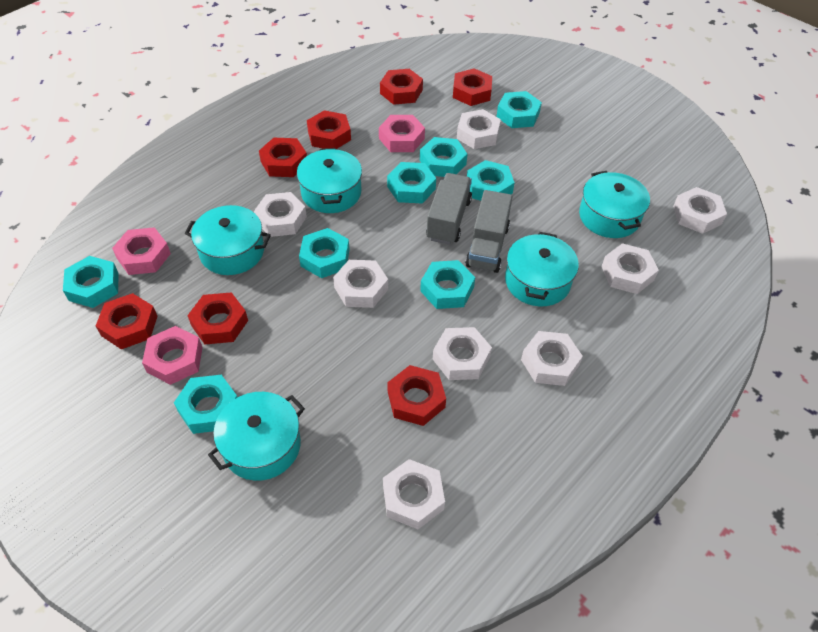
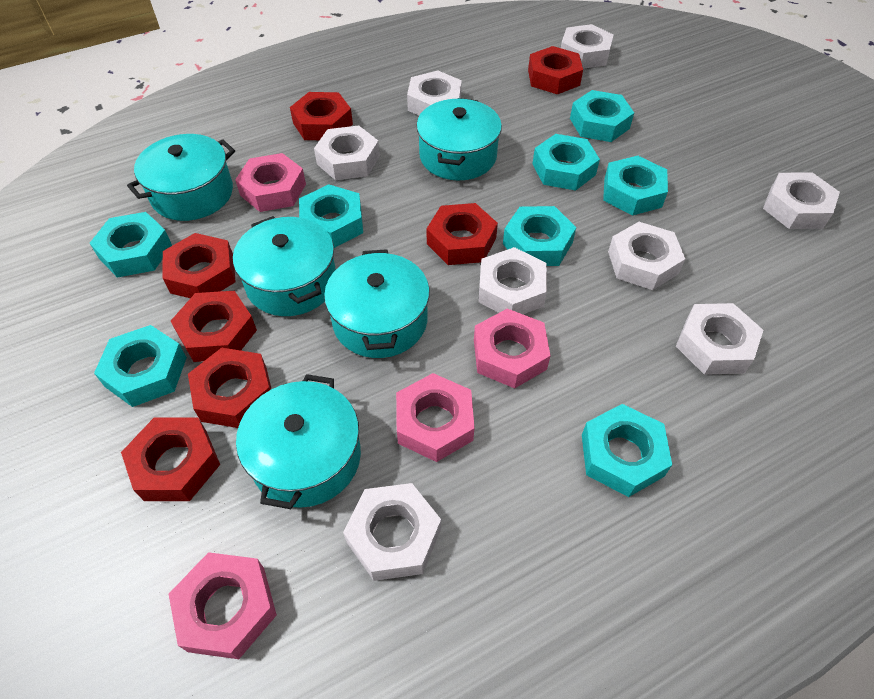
grey truck: 2 -> 0
pink nut: 3 -> 4

